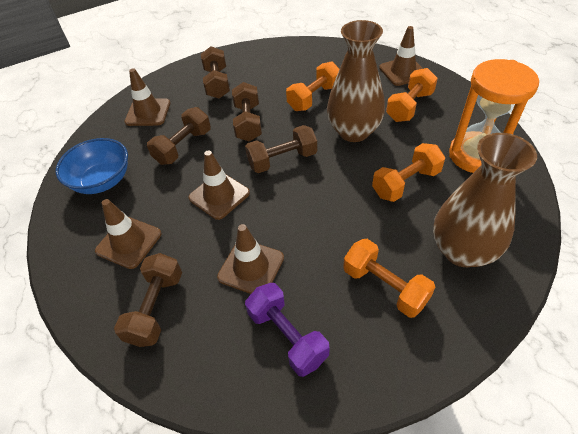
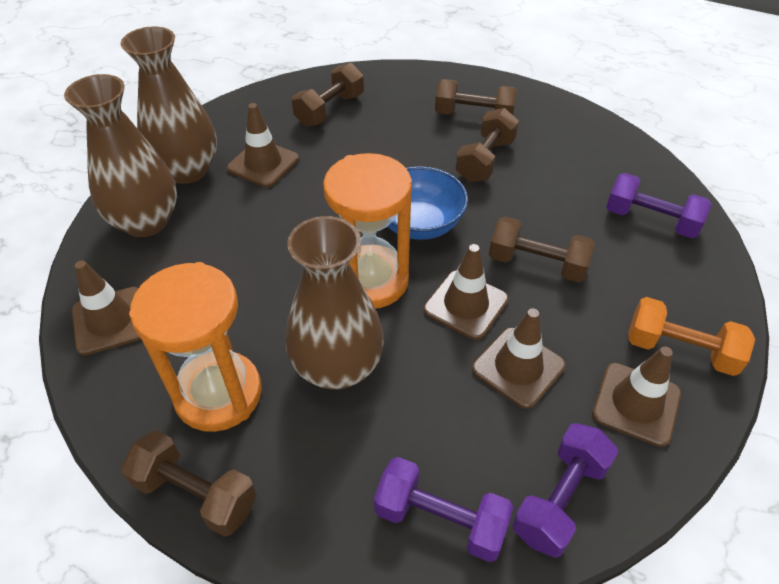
brown vase: 2 -> 3
orange dumbbell: 4 -> 1
orange hourglass: 1 -> 2
purple dumbbell: 1 -> 3

